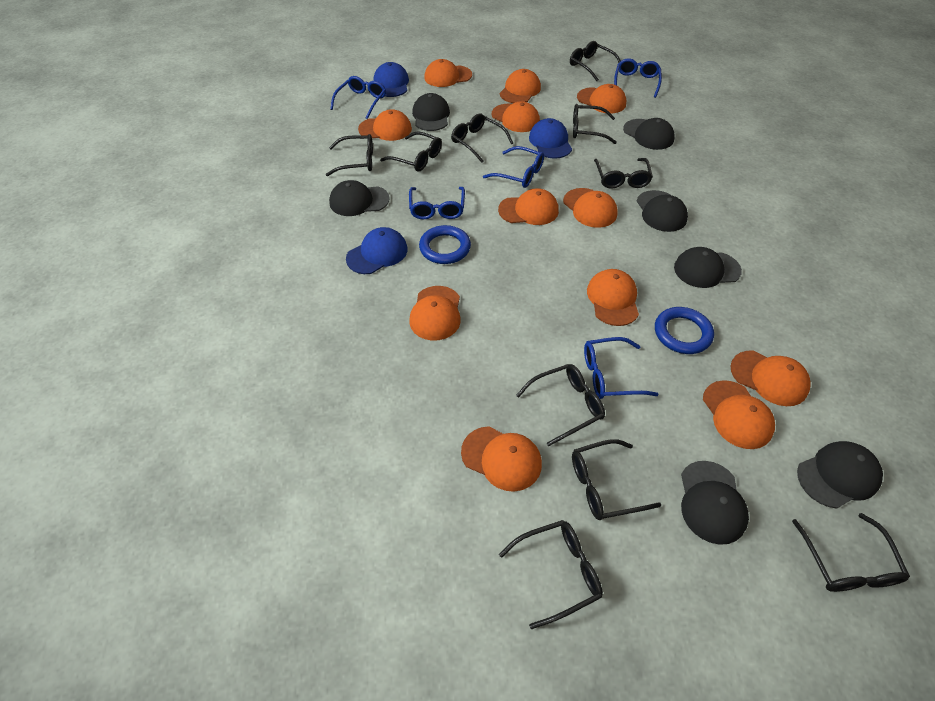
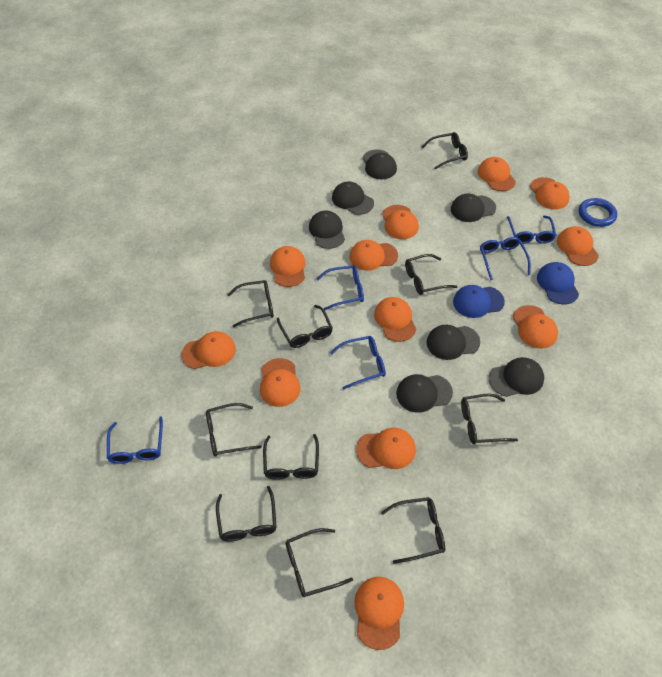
blue cap: 3 -> 2
blue ring: 2 -> 1

